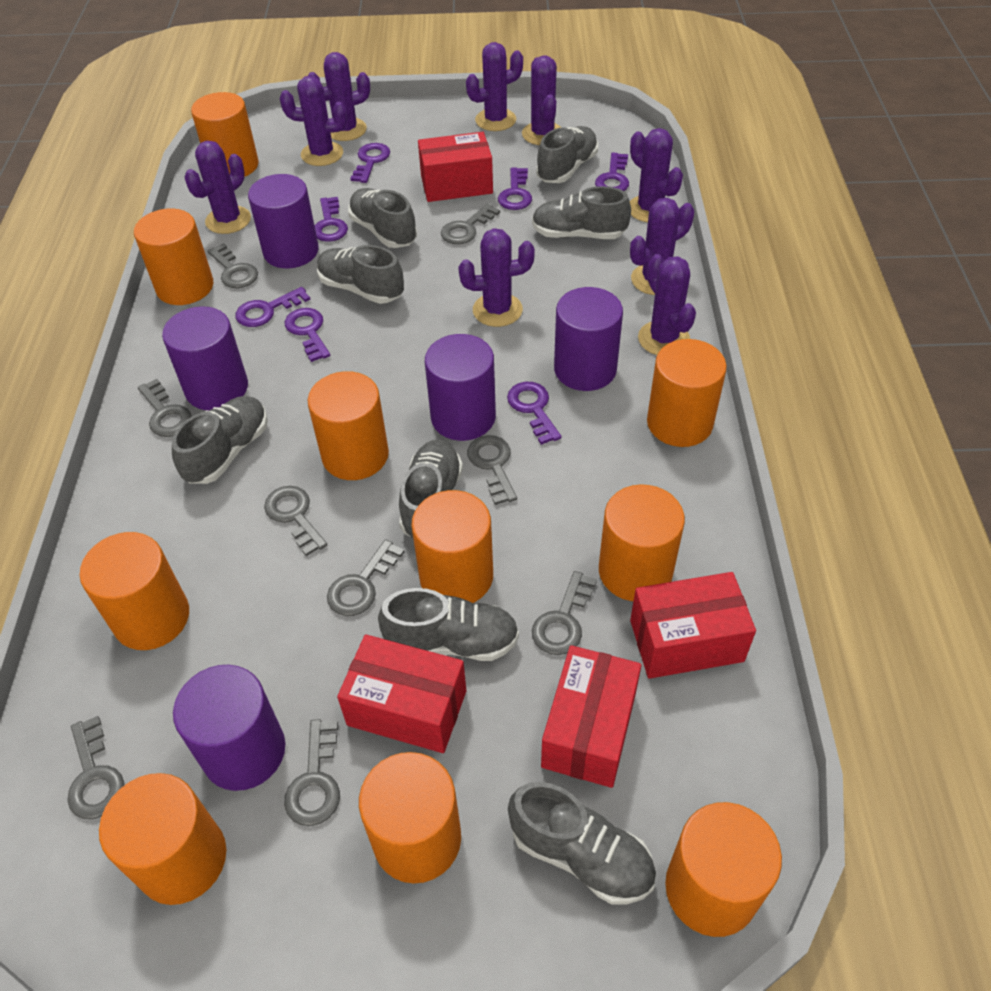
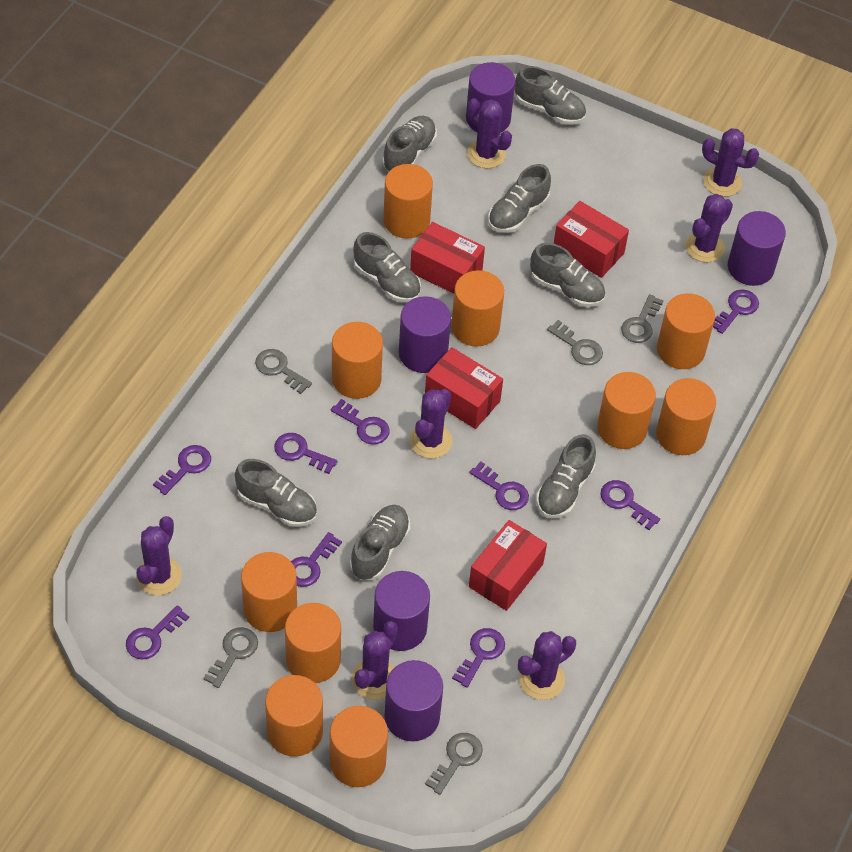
grey key: 9 -> 5
purple cactus: 9 -> 7
purple key: 7 -> 9

